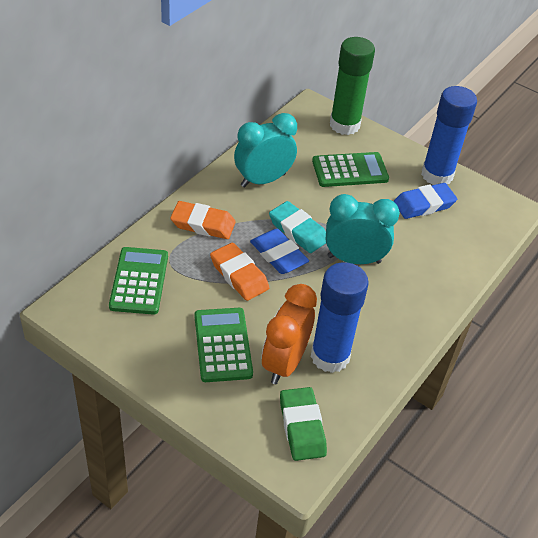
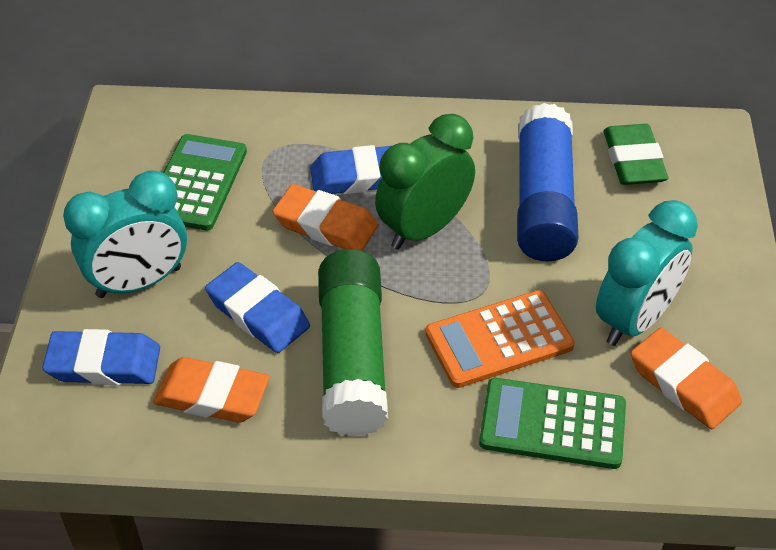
blue eraser: 2 -> 3
blue glue stick: 2 -> 1
green calculator: 3 -> 2
green clock: 0 -> 1
orange calculator: 0 -> 1
orange clock: 1 -> 0
orange eraser: 2 -> 3
turquoise eraser: 1 -> 0

